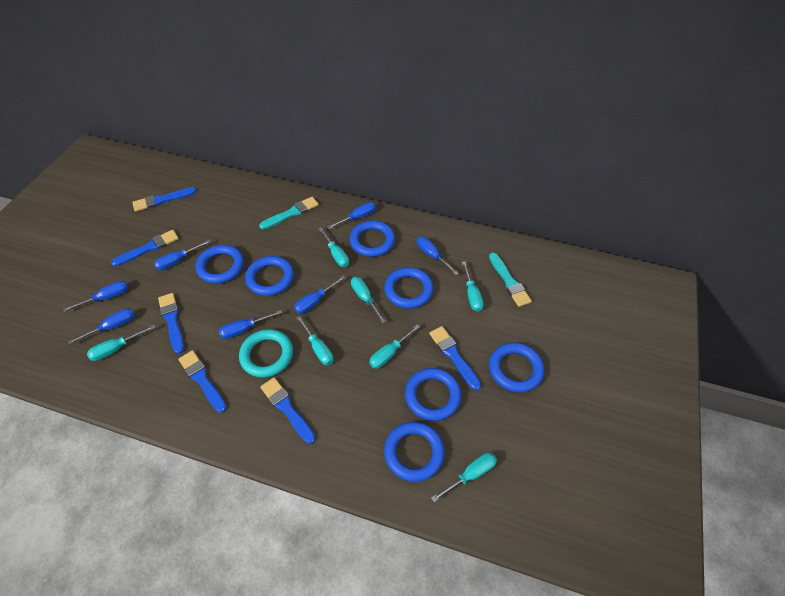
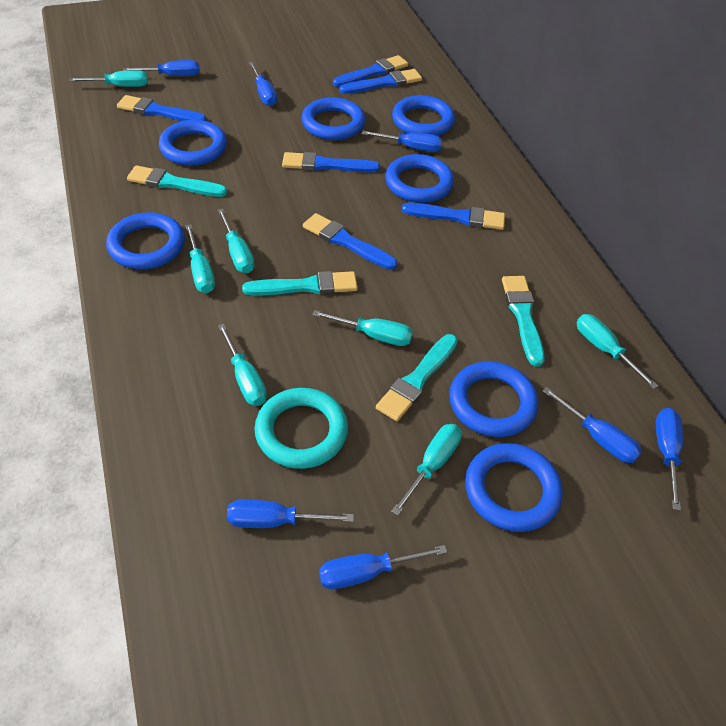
turquoise brush: 2 -> 4

